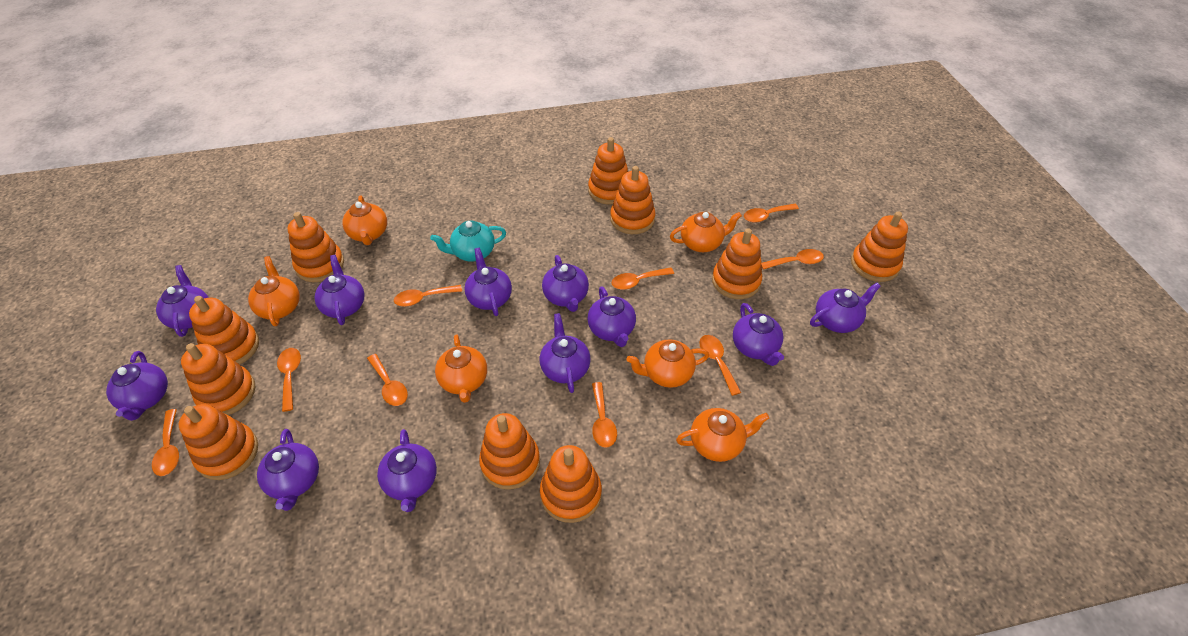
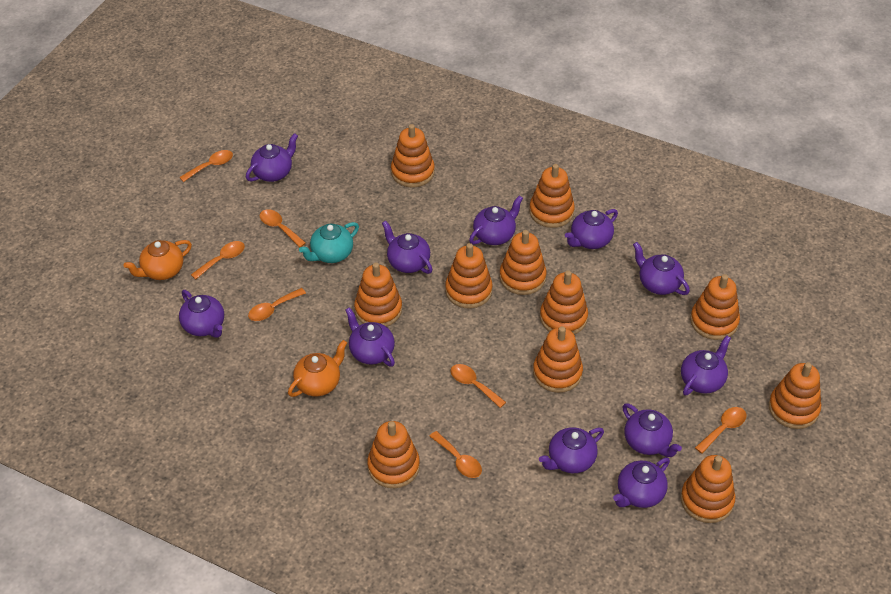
orange spoon: 9 -> 7
orange stacking toy: 10 -> 11
orange teapot: 6 -> 2

